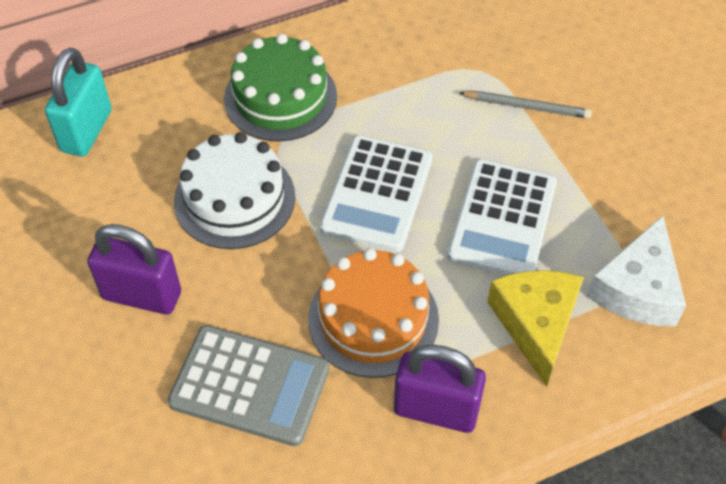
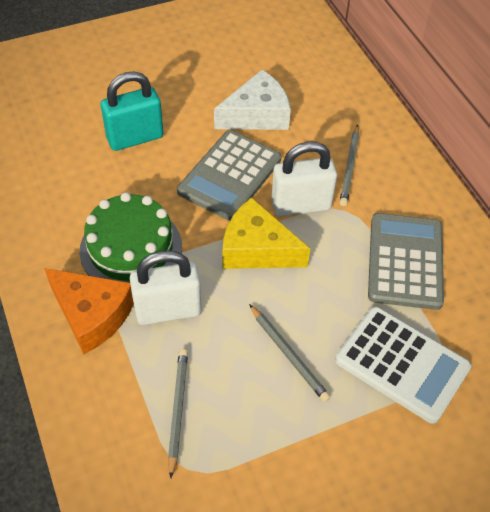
grey calculator: 1 -> 2
grey pencil: 1 -> 3
orange cake: 1 -> 0
orange cheese: 0 -> 1
purple padlock: 2 -> 0
white cake: 1 -> 0
white calculator: 2 -> 1
white padlock: 0 -> 2

